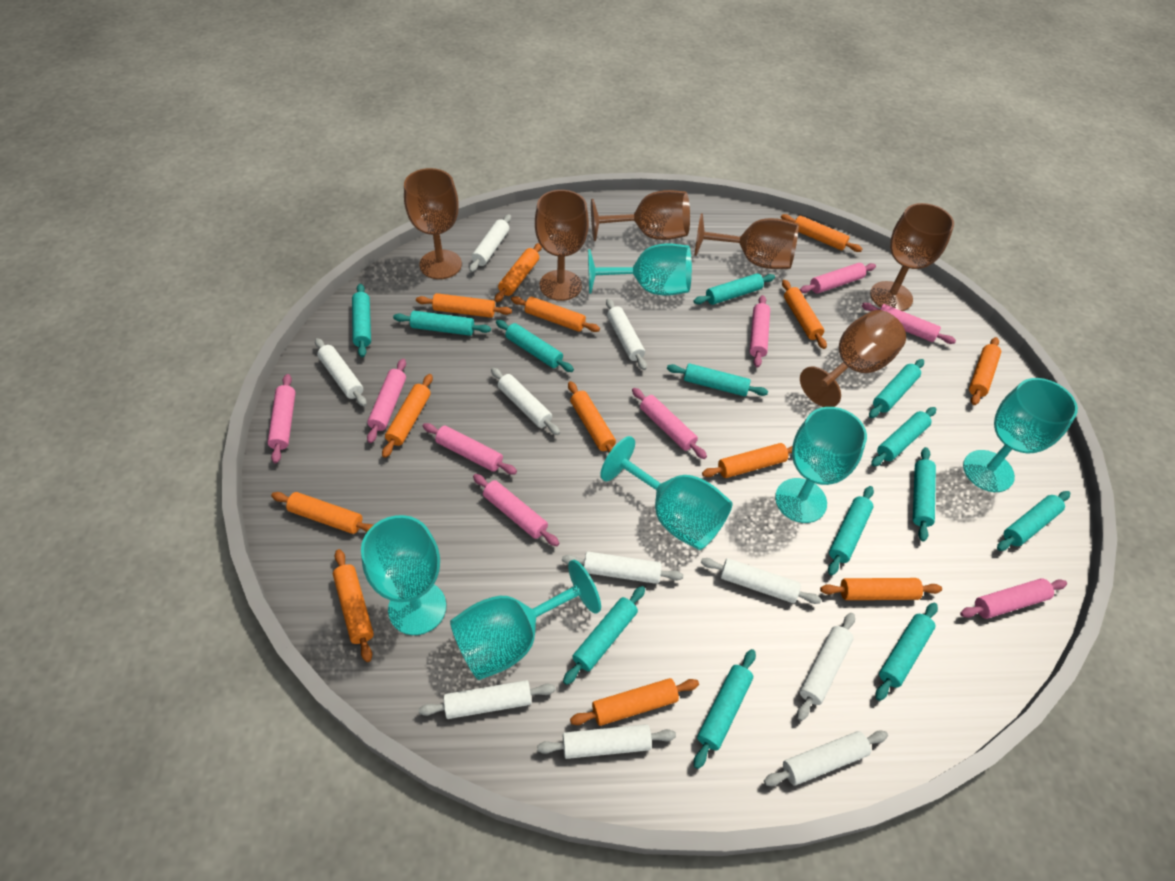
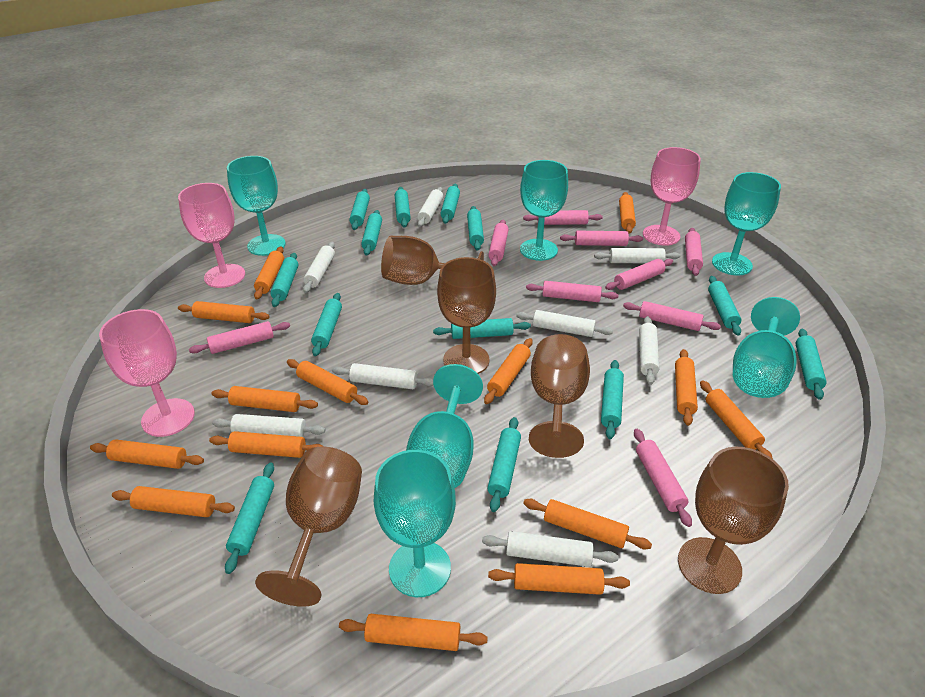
brown goblet: 6 -> 5
orange rolling pin: 13 -> 14
pink goblet: 0 -> 3
white rolling pin: 10 -> 8

